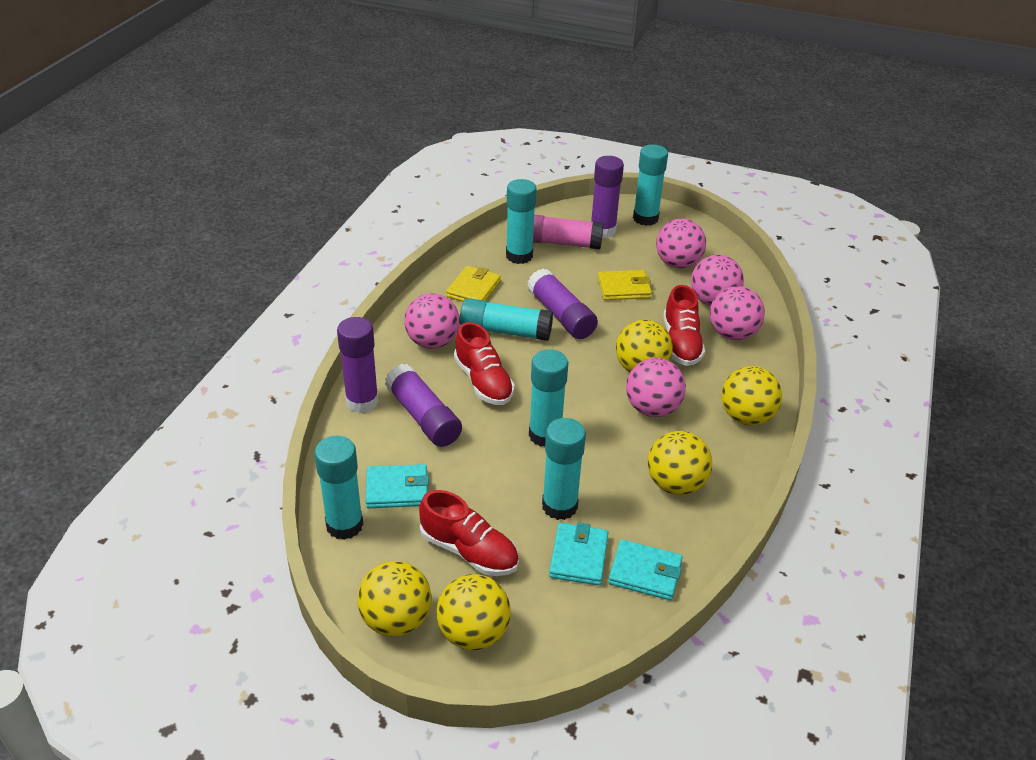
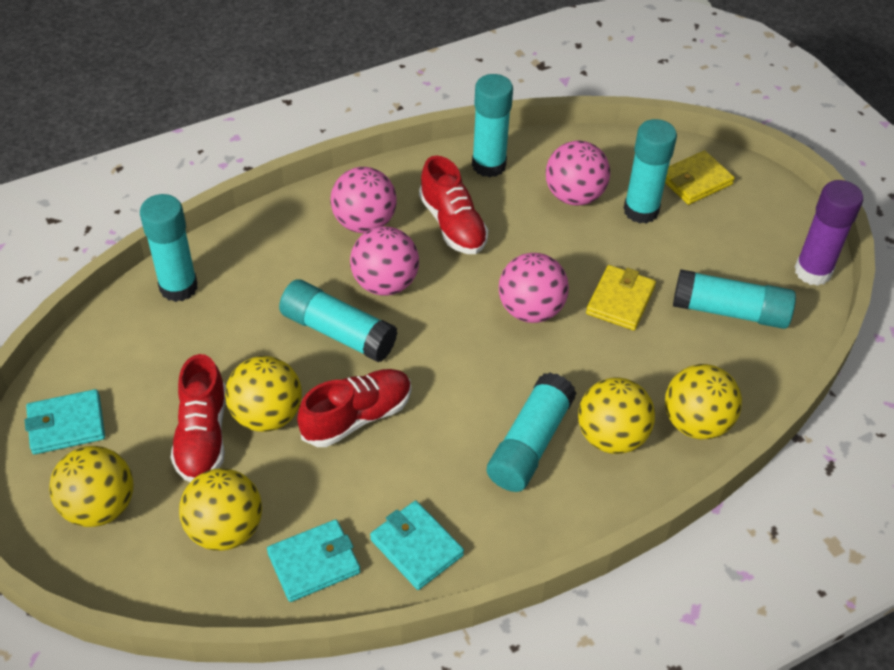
pink ball: 5 -> 4
pink glue stick: 1 -> 0
purple glue stick: 4 -> 1

